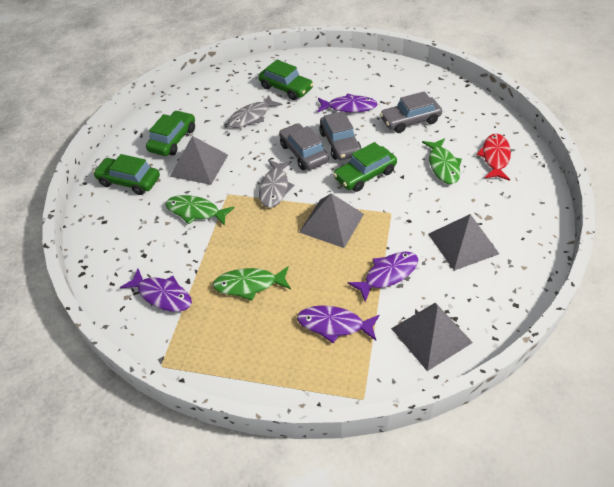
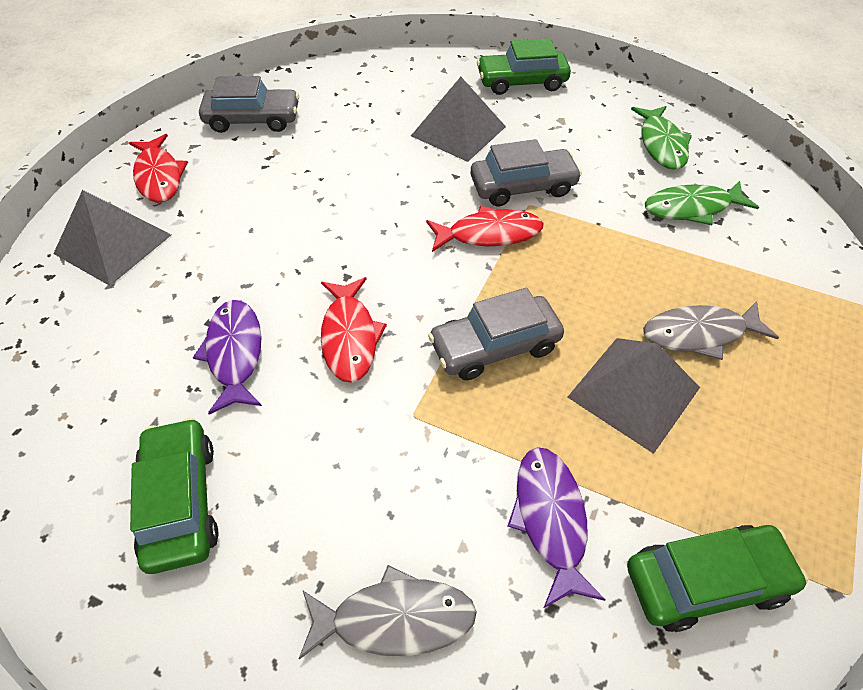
green car: 4 -> 3
green fish: 3 -> 2
grey pyramid: 4 -> 3
purple fish: 4 -> 2
red fish: 1 -> 3

